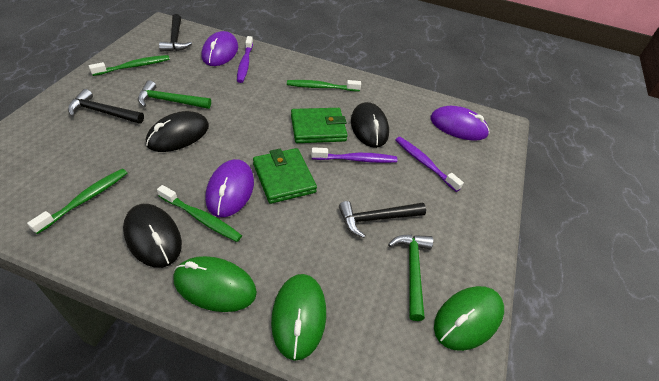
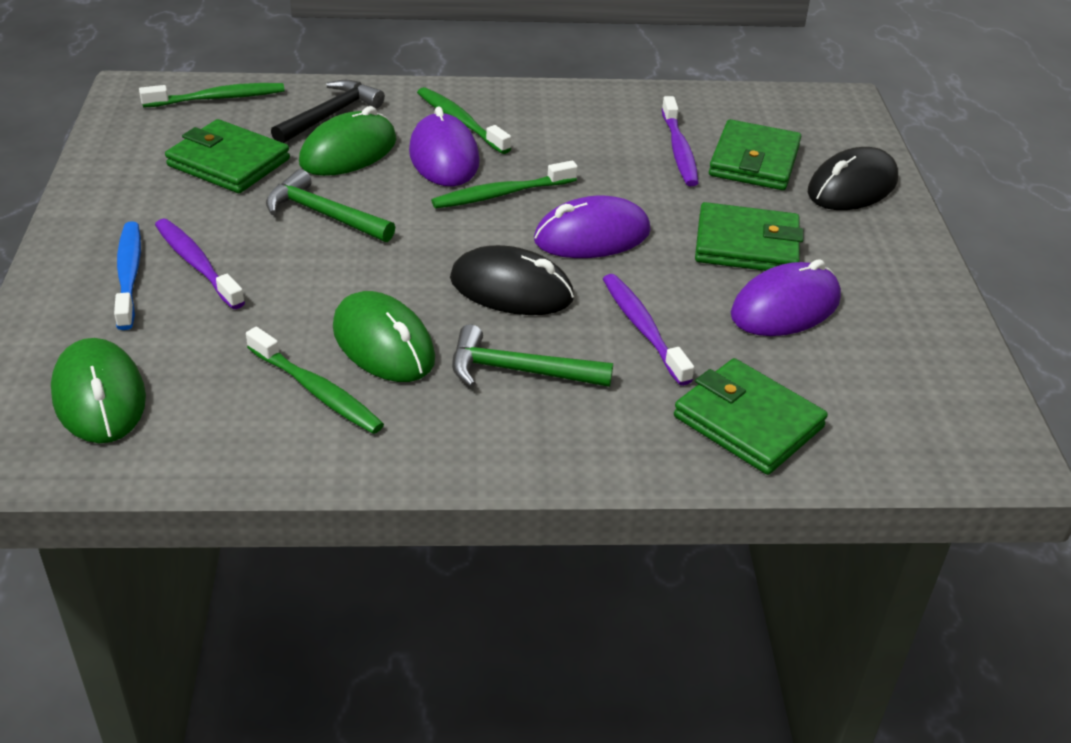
black hammer: 3 -> 1
black mouse: 3 -> 2
blue toothbrush: 0 -> 1
green wallet: 2 -> 4

